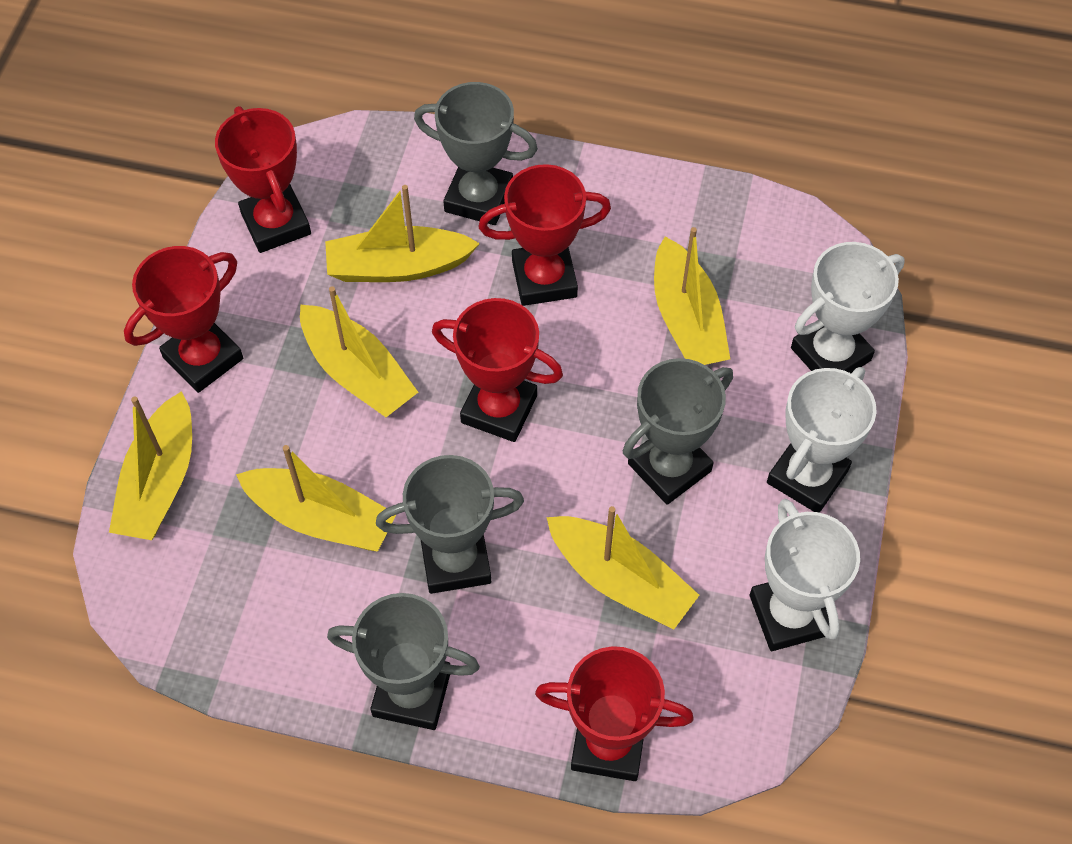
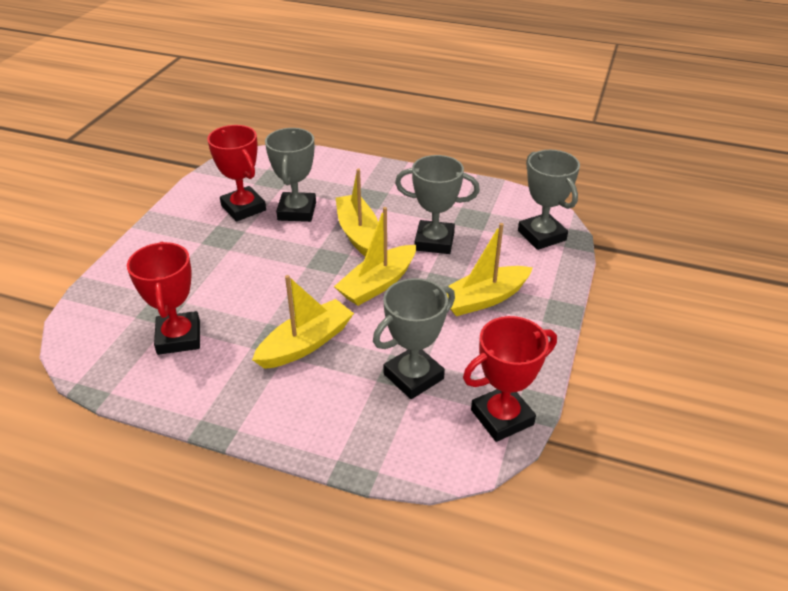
red trophy: 5 -> 3
white trophy: 3 -> 0
yellow boat: 6 -> 4

